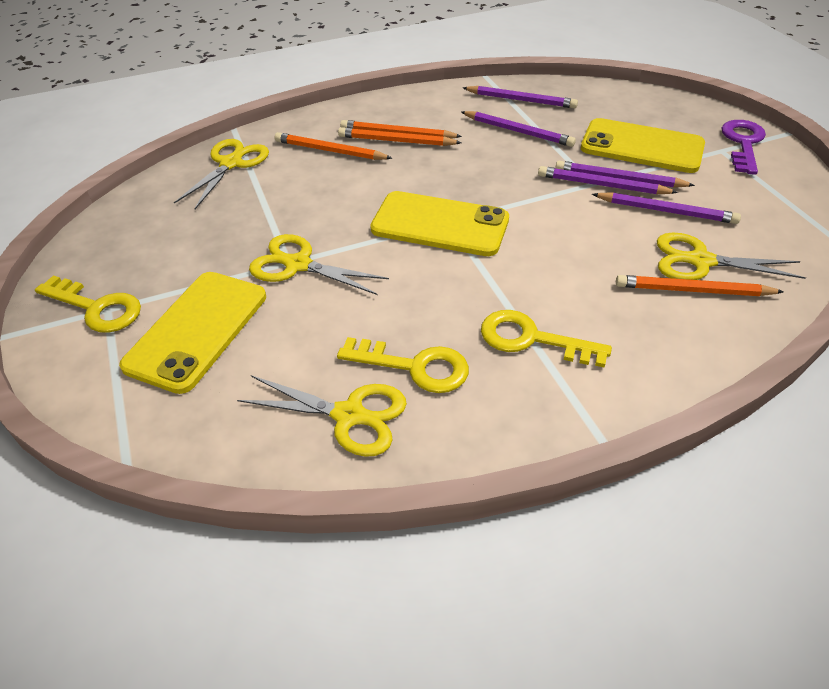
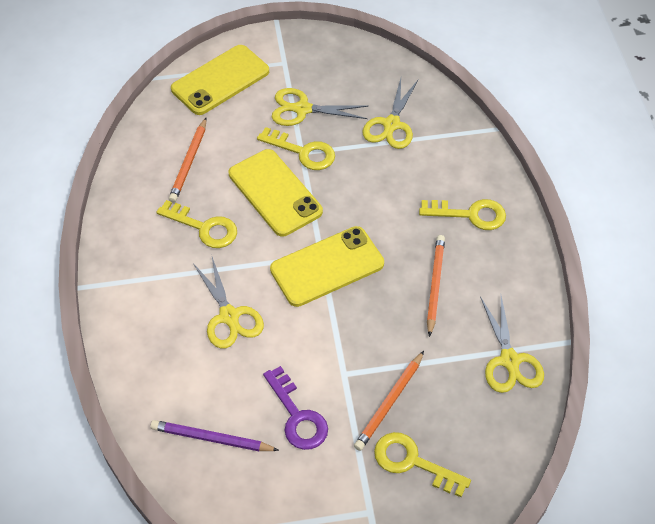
orange pencil: 4 -> 3
purple pencil: 5 -> 1
yellow key: 3 -> 4

